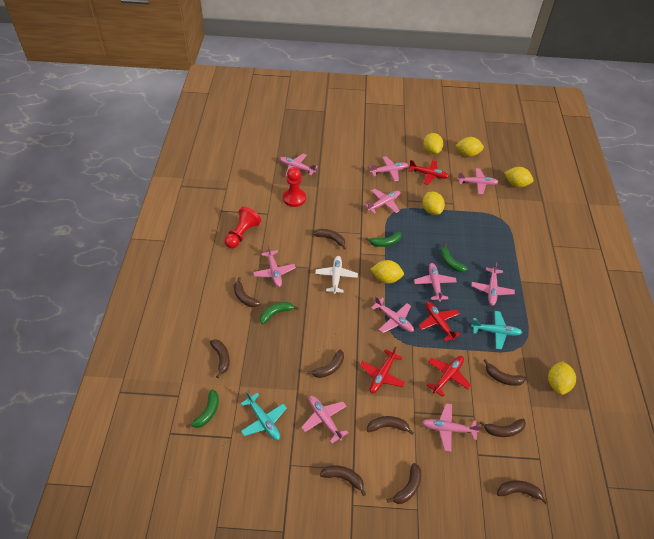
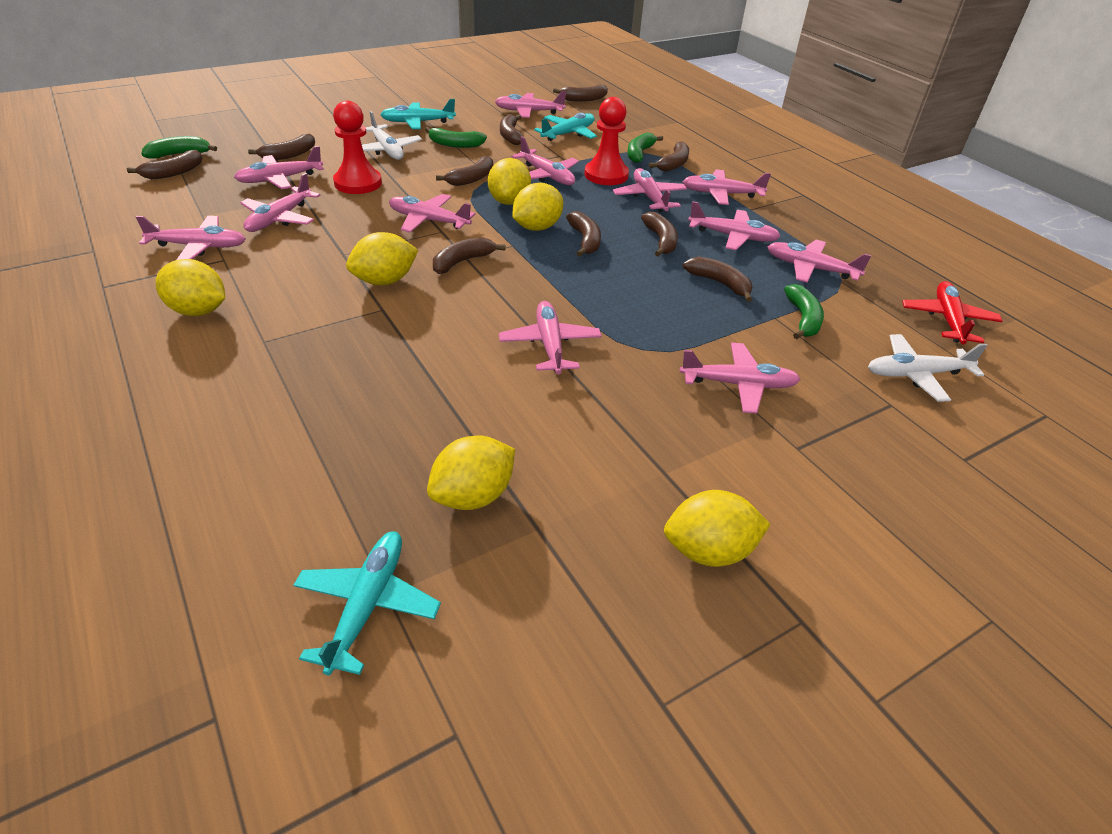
pink plane: 10 -> 12
red plane: 4 -> 1
turquoise plane: 2 -> 3
white plane: 1 -> 2

